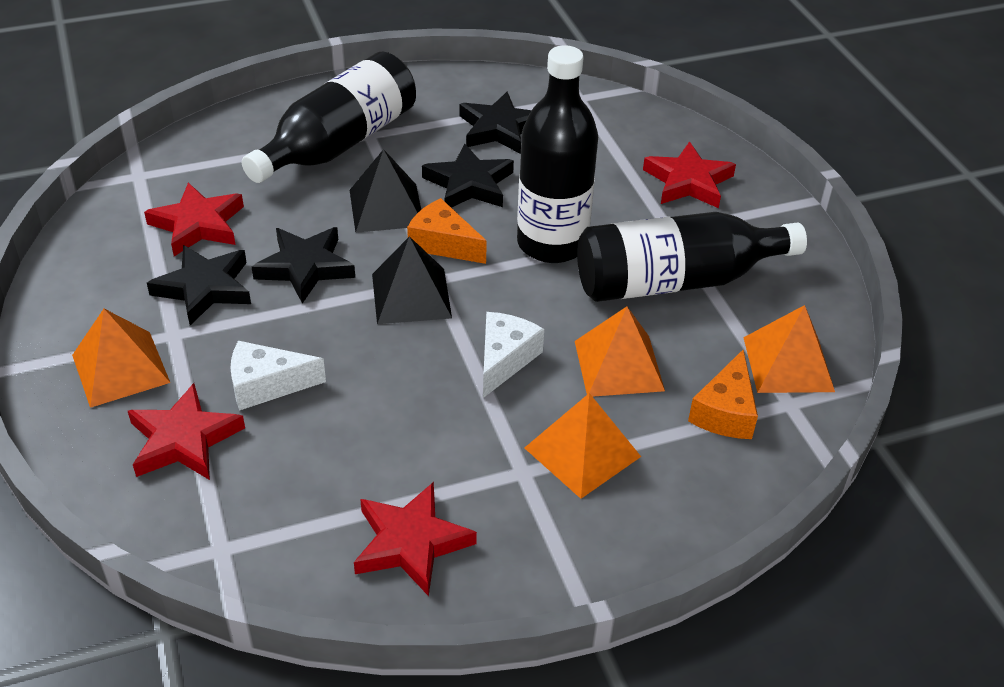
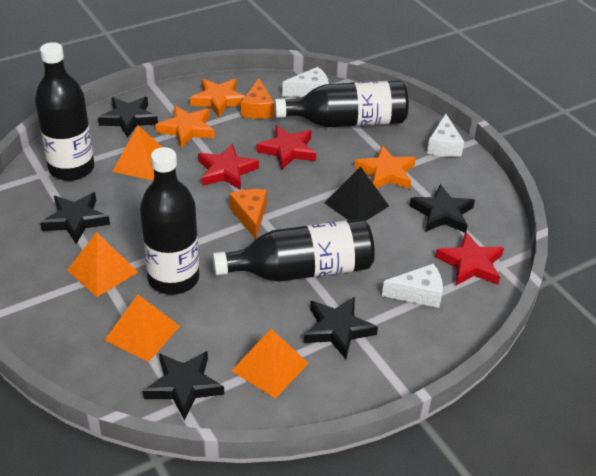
black bottle: 3 -> 4
black pyramid: 2 -> 1
black star: 4 -> 5
orange star: 0 -> 3
red star: 4 -> 3
white cheese: 2 -> 3

